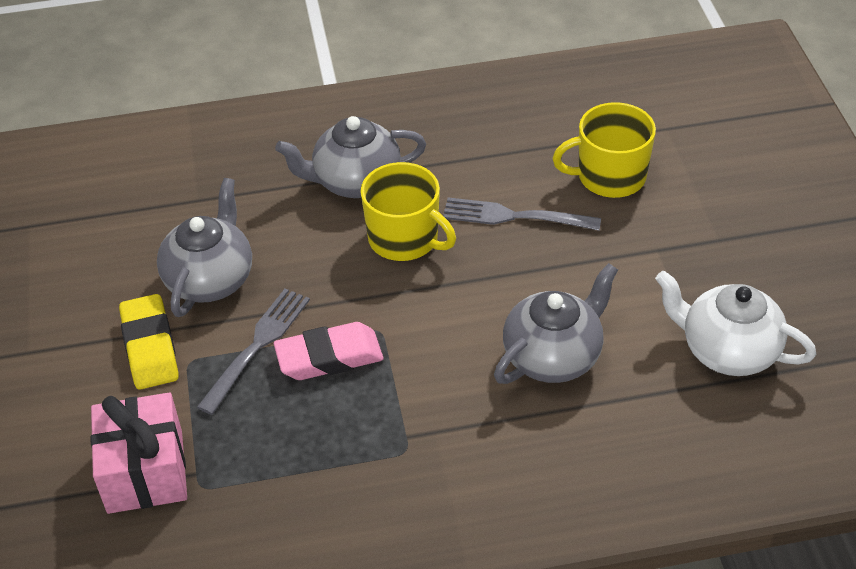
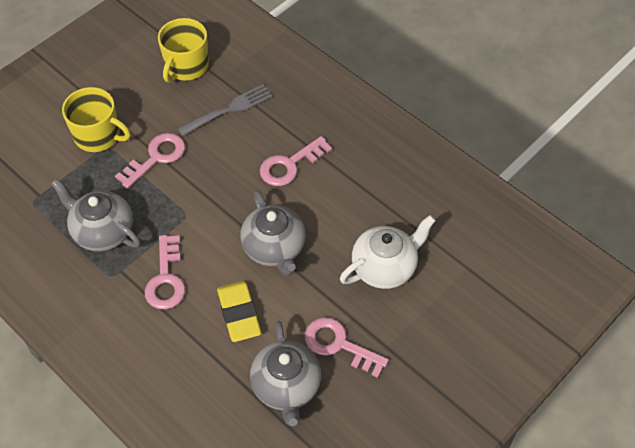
grey fork: 2 -> 1
pink eraser: 1 -> 0
pink gift: 1 -> 0
pink key: 0 -> 4

